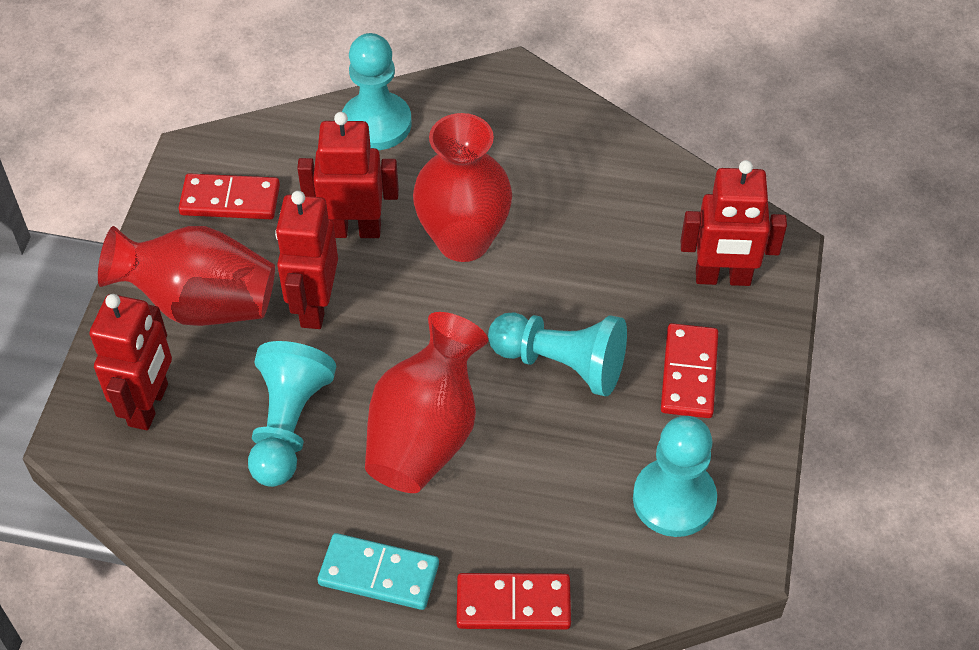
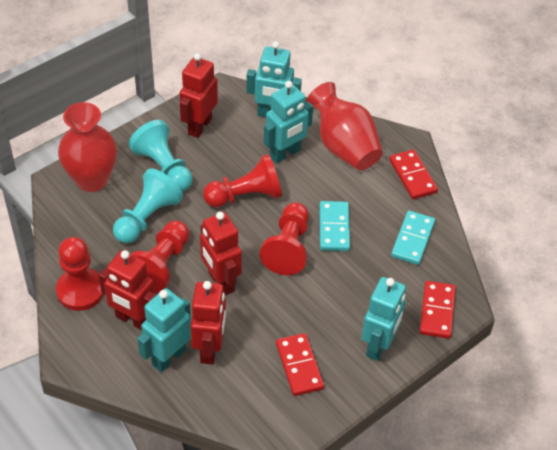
red pawn: 0 -> 4
red vase: 3 -> 2
turquoise domino: 1 -> 2
turquoise pawn: 4 -> 2
turquoise robot: 0 -> 4

